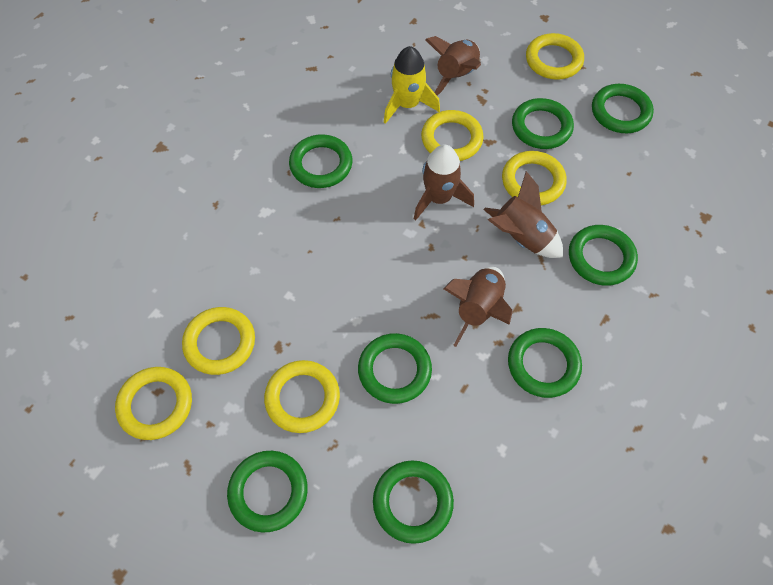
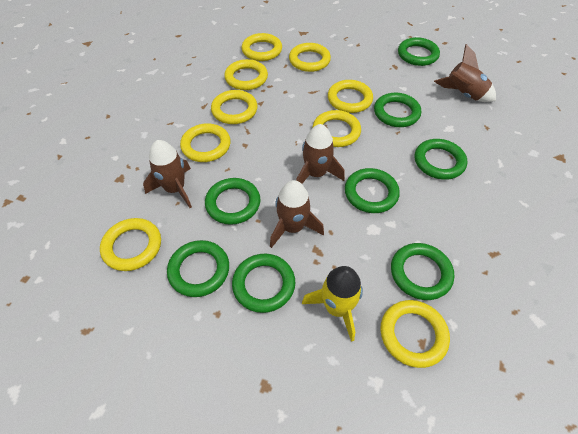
yellow ring: 6 -> 9

